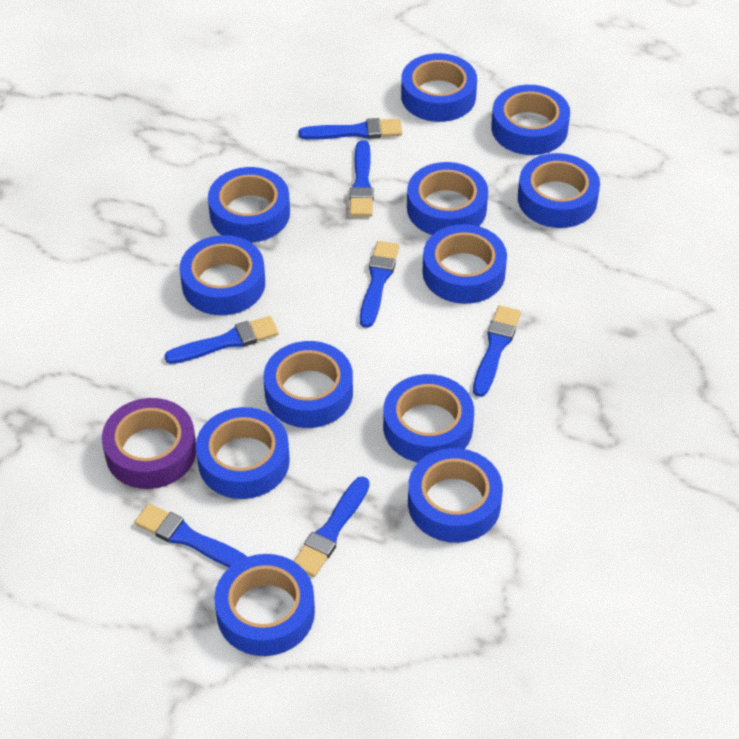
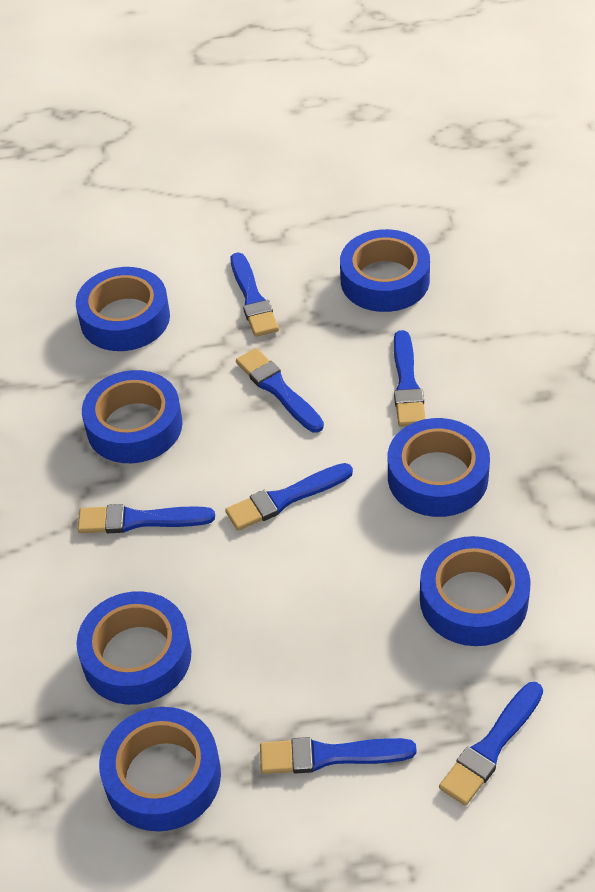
blue tape: 12 -> 7
purple tape: 1 -> 0

